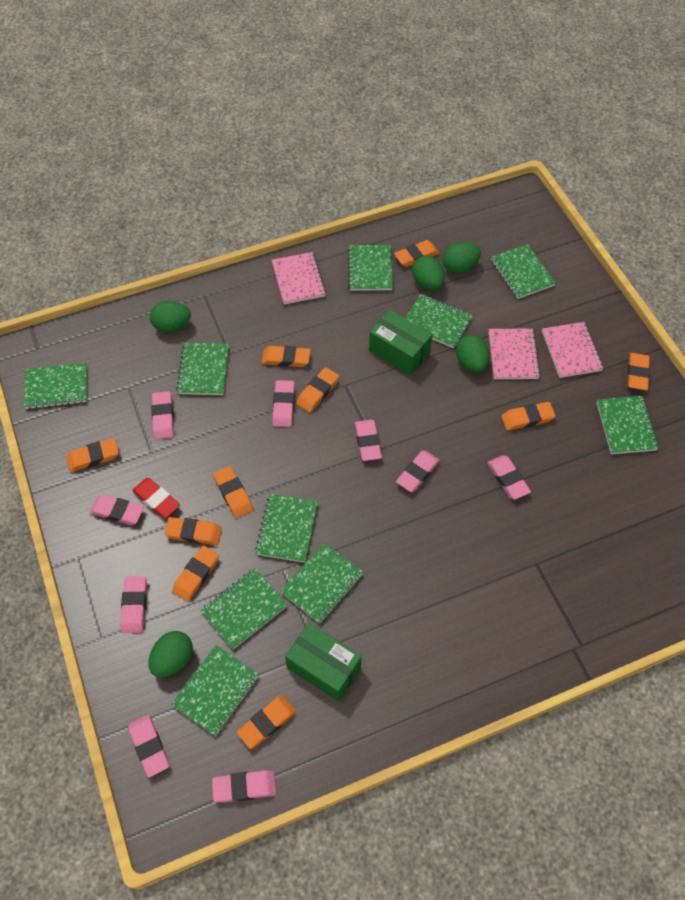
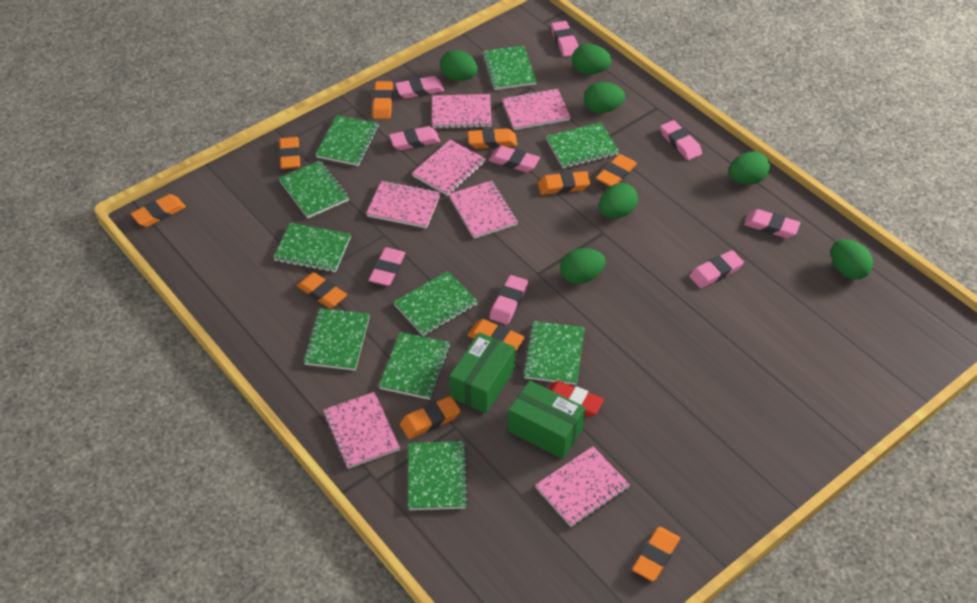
green egg: 5 -> 7
pink notebook: 3 -> 7

